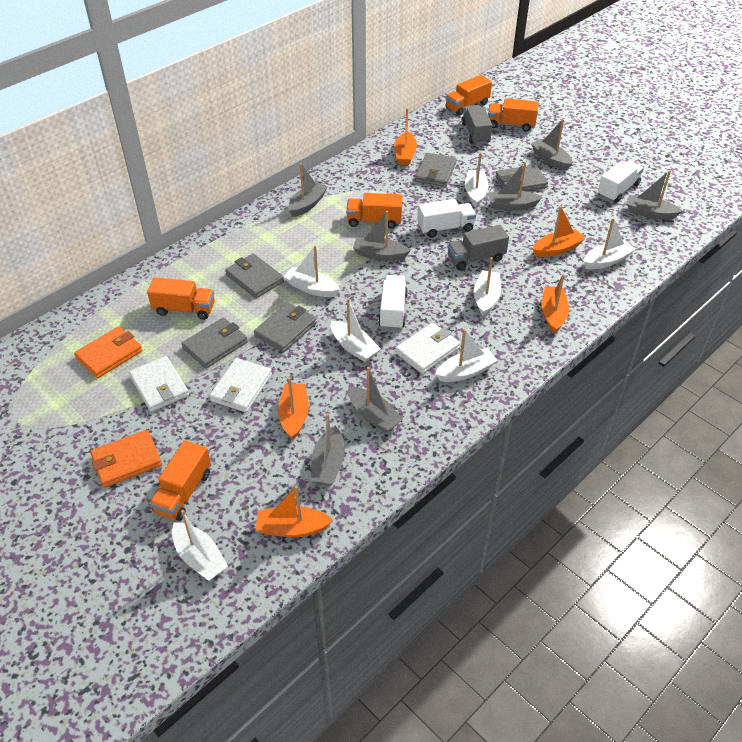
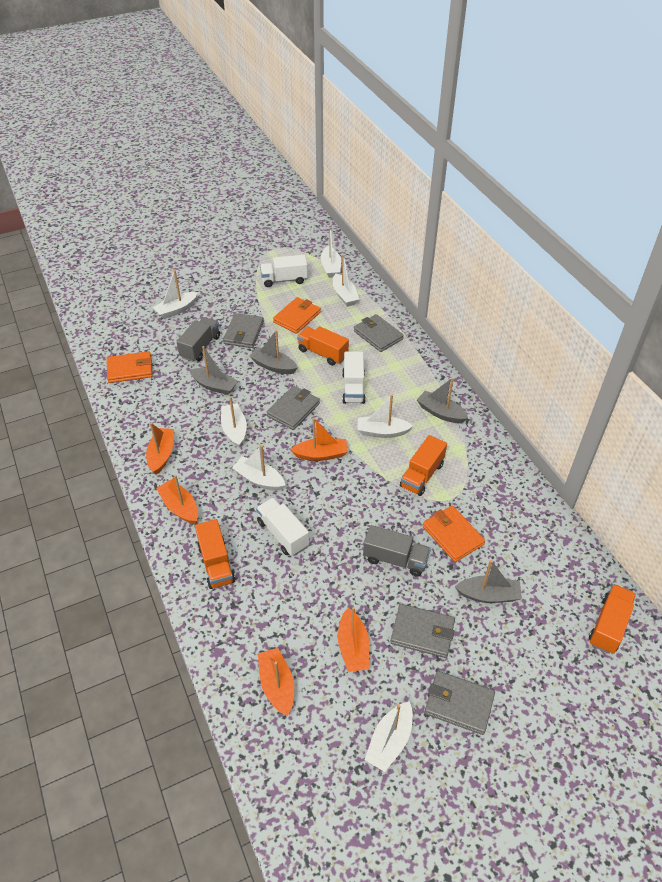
grey boat: 7 -> 4
orange truck: 5 -> 4
orange wallet: 2 -> 3
white wallet: 3 -> 0

